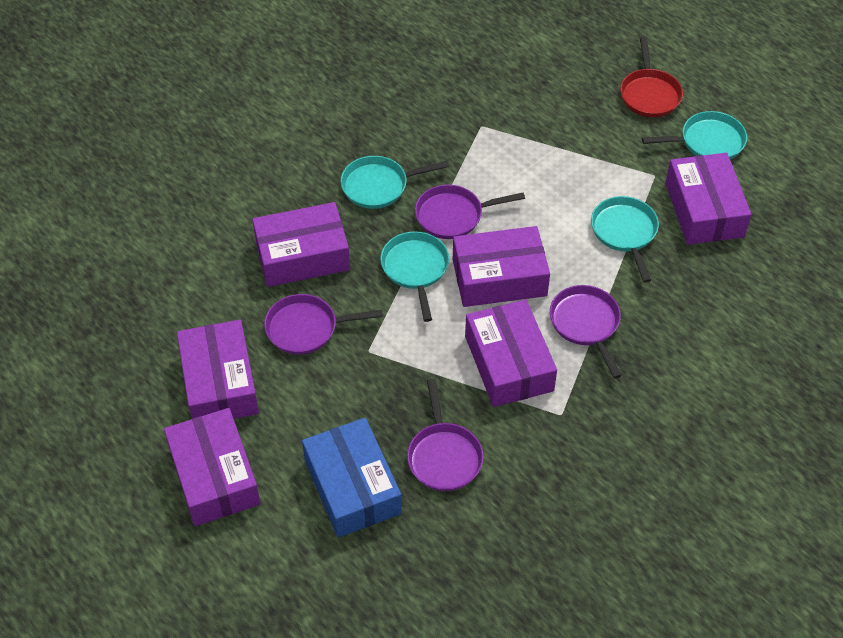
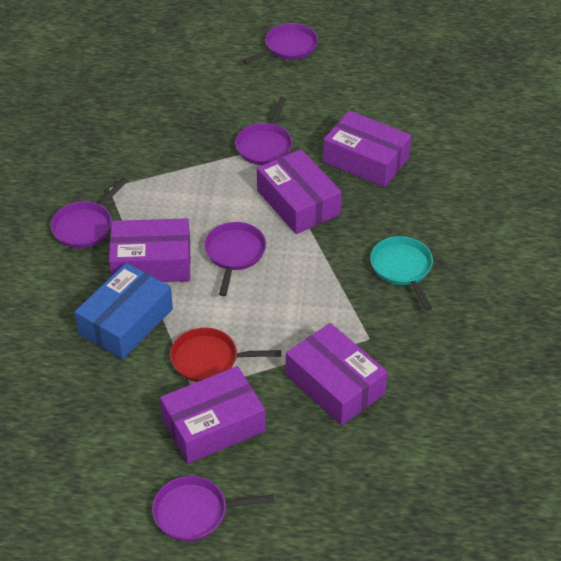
purple box: 6 -> 5
purple pan: 4 -> 5
turquoise pan: 4 -> 1

